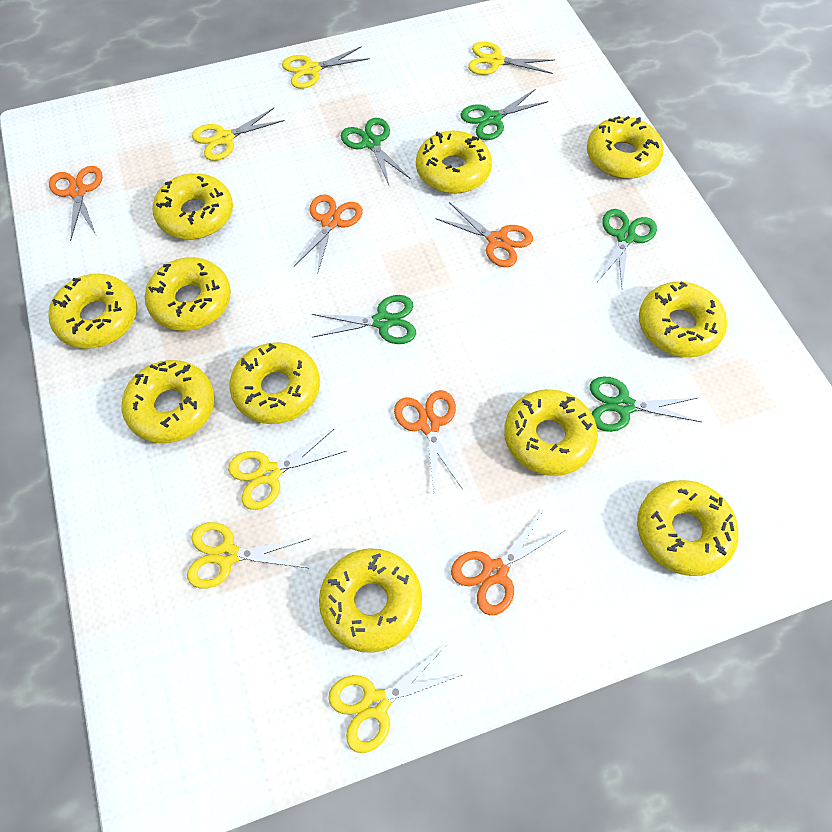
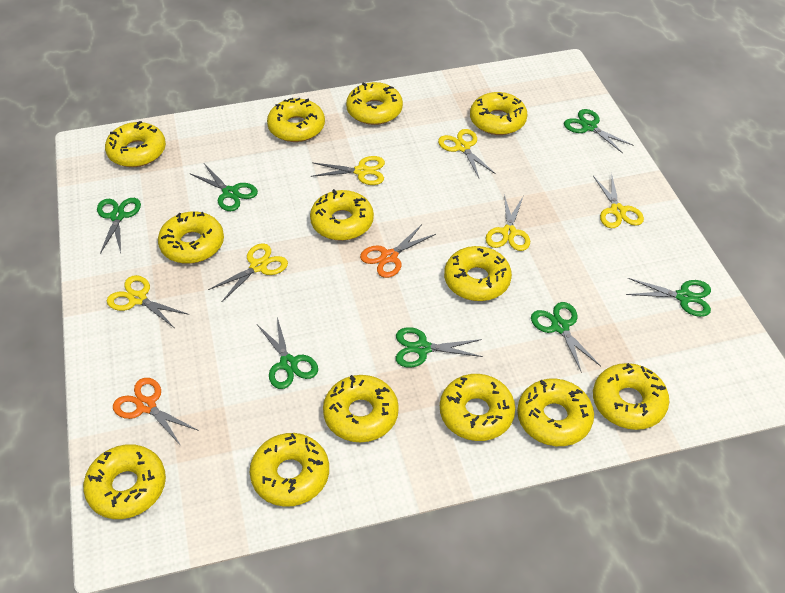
green scissors: 5 -> 7
orange scissors: 5 -> 2
yellow donut: 11 -> 13

